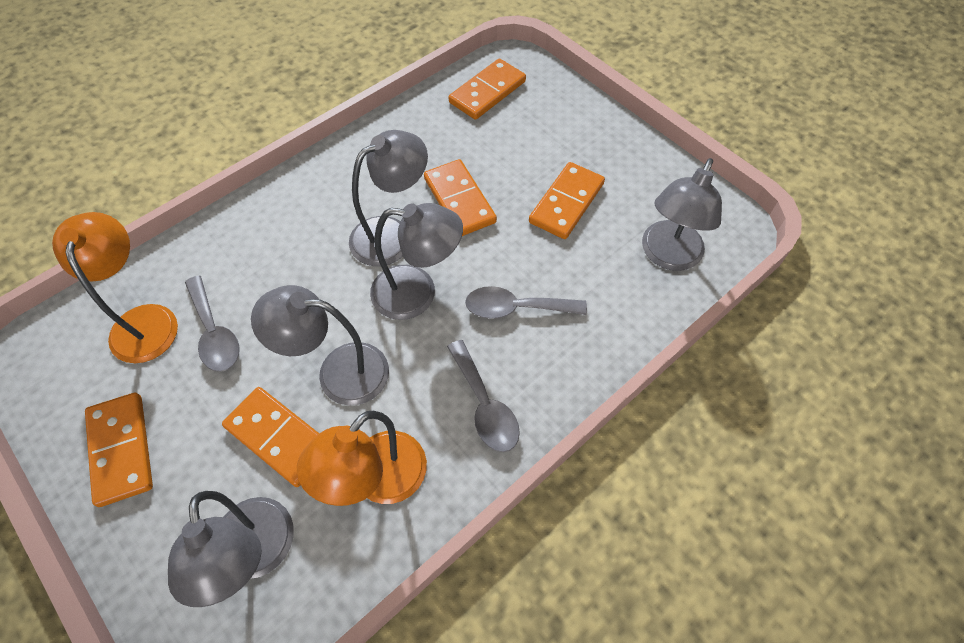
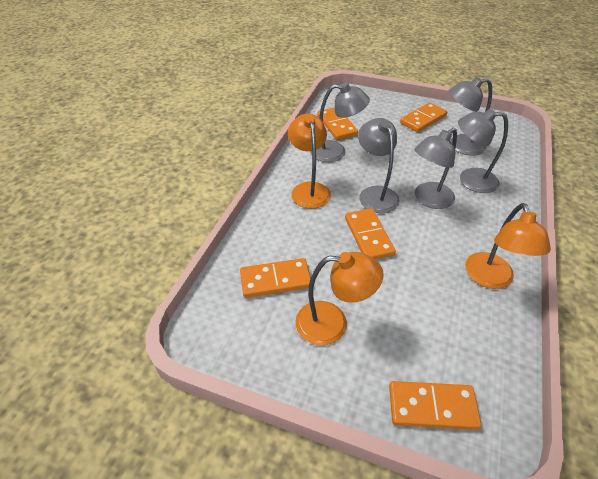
grey spoon: 3 -> 0
orange lamp: 2 -> 3

